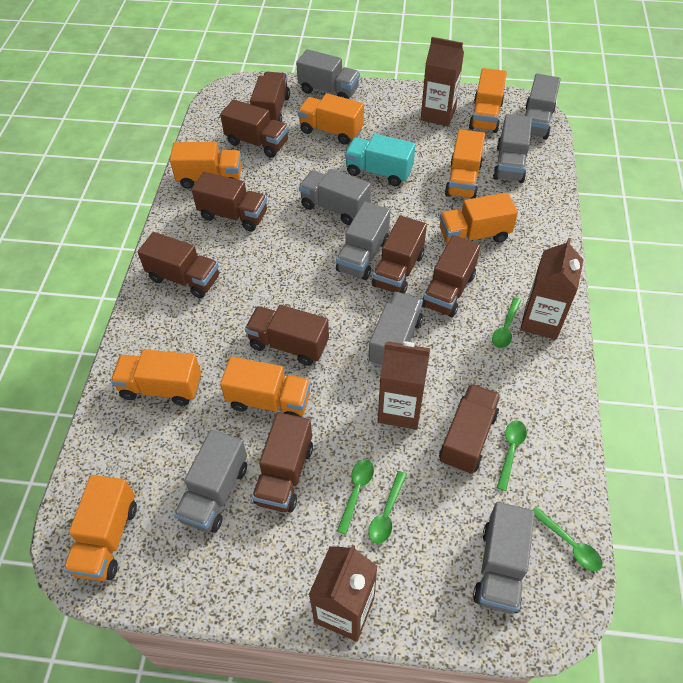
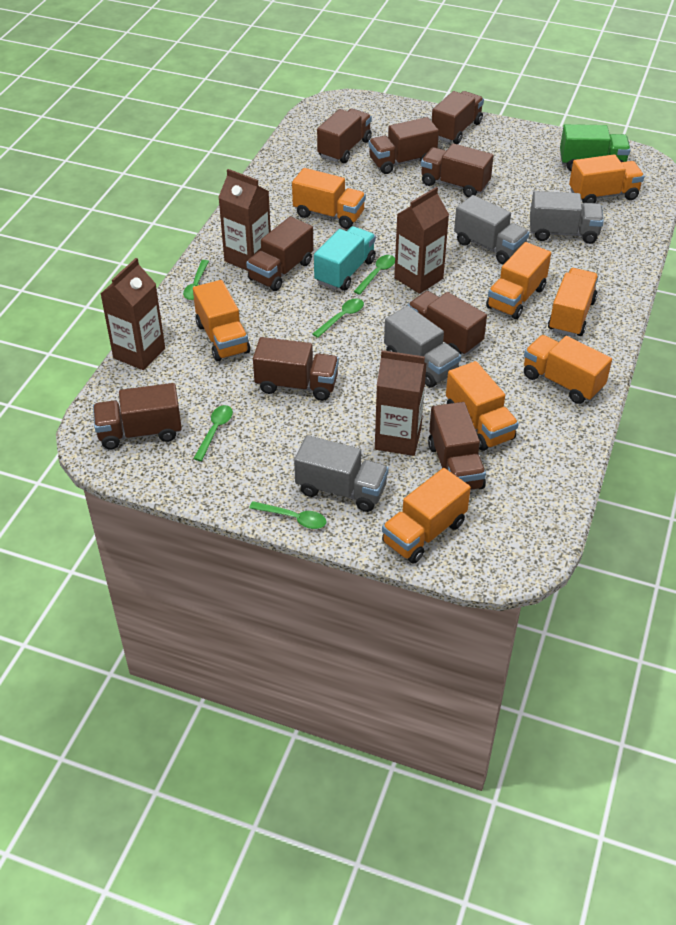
green truck: 0 -> 1
grey truck: 8 -> 4

